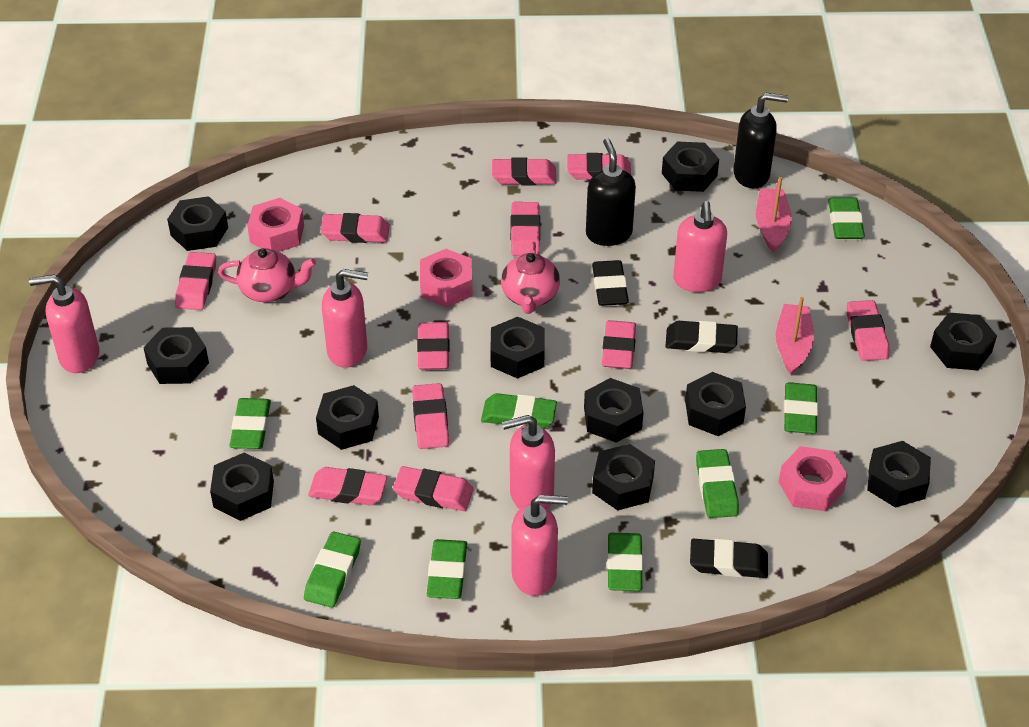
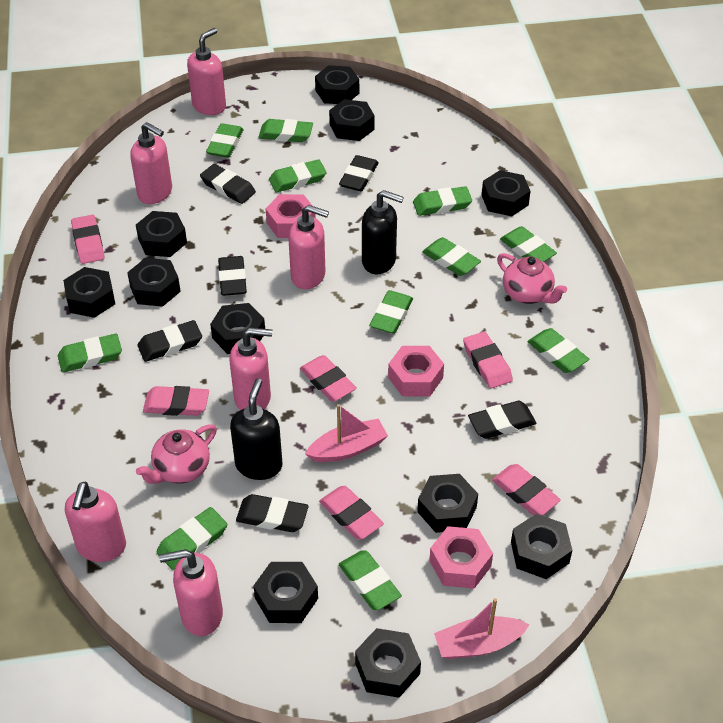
black eraser: 3 -> 6
green eraser: 8 -> 11
pink eraser: 11 -> 6
pink soap dispenser: 5 -> 6

